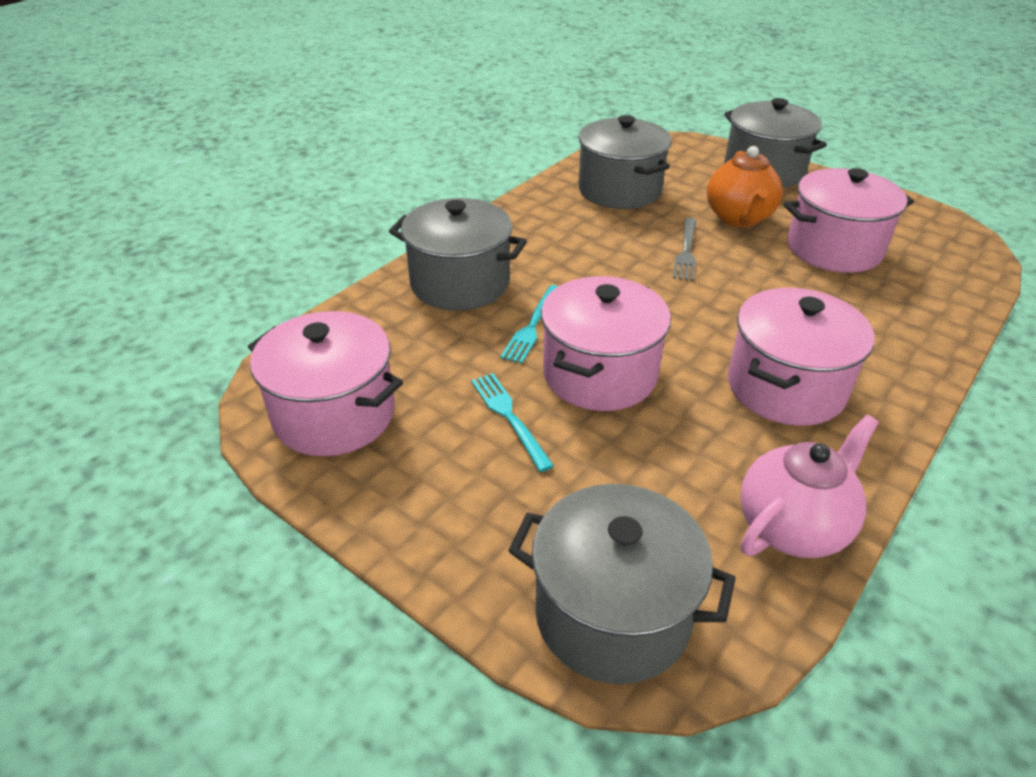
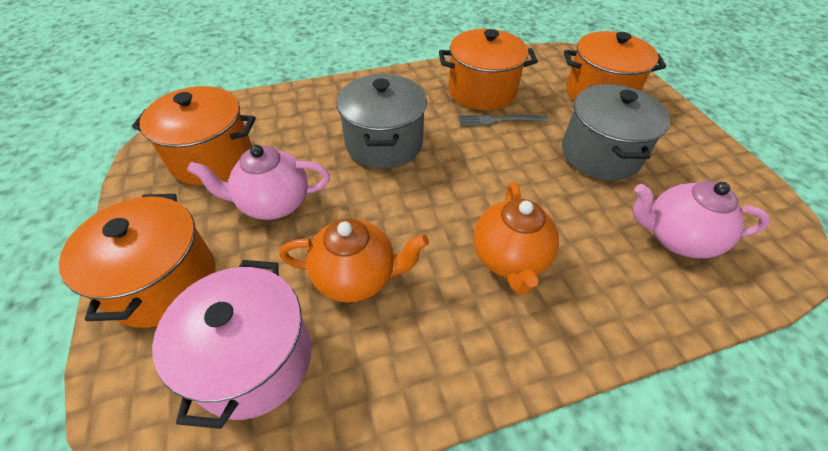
grey pot: 4 -> 2
orange pot: 0 -> 4
orange teapot: 1 -> 2
pink pot: 4 -> 1
pink teapot: 1 -> 2
turquoise fork: 2 -> 0

